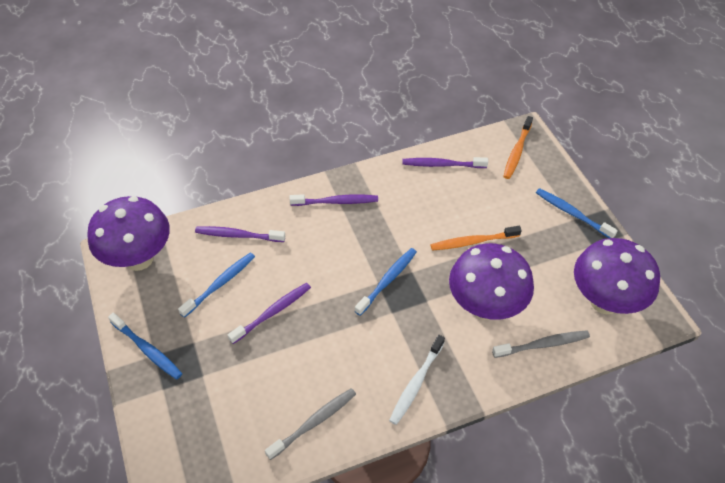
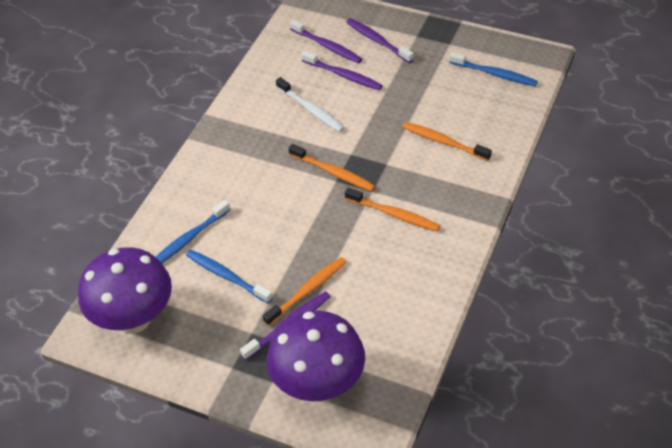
blue toothbrush: 4 -> 3
grey toothbrush: 2 -> 0
orange toothbrush: 2 -> 4
purple mushroom: 3 -> 2

